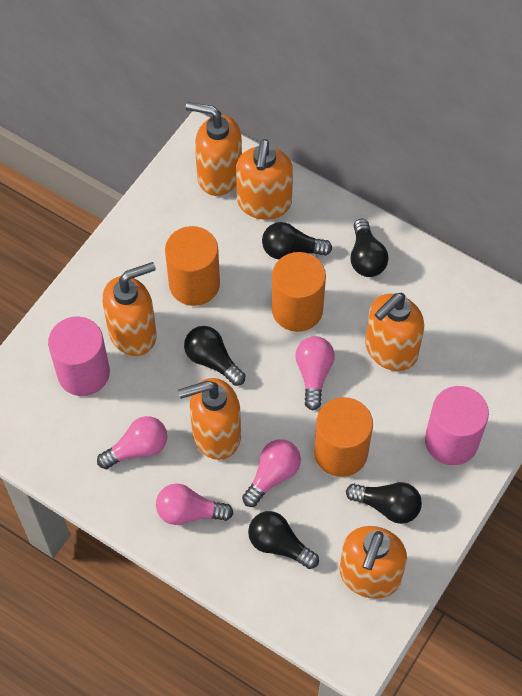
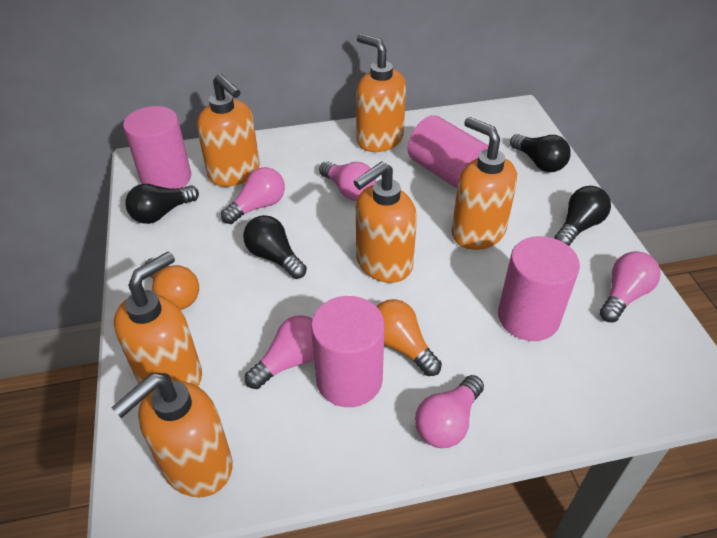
black light bulb: 5 -> 4
orange cylinder: 3 -> 0
orange light bulb: 0 -> 2
pink cylinder: 2 -> 4
pink light bulb: 4 -> 5

